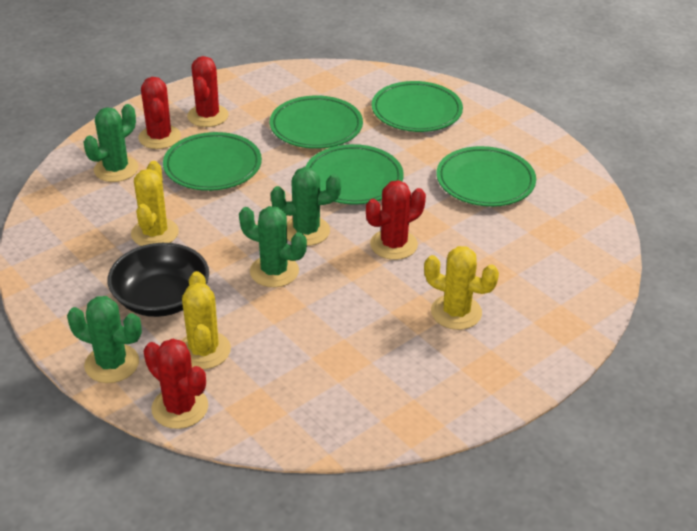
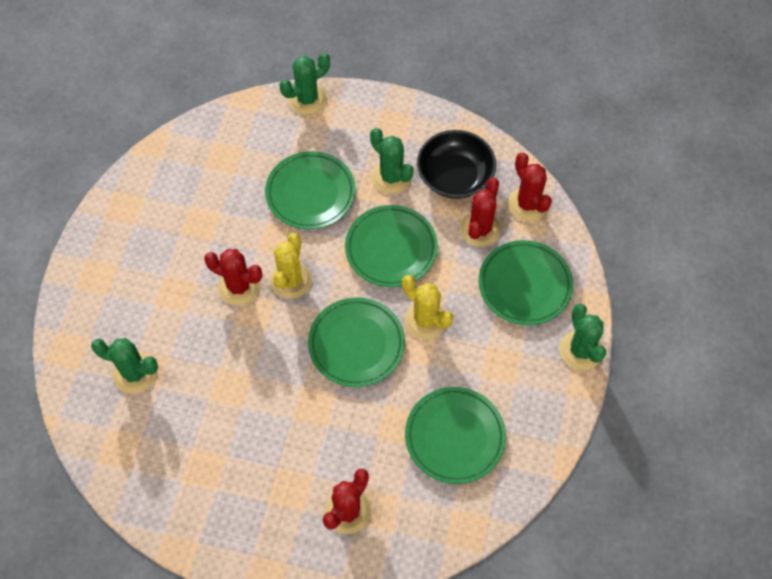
yellow cactus: 3 -> 2

